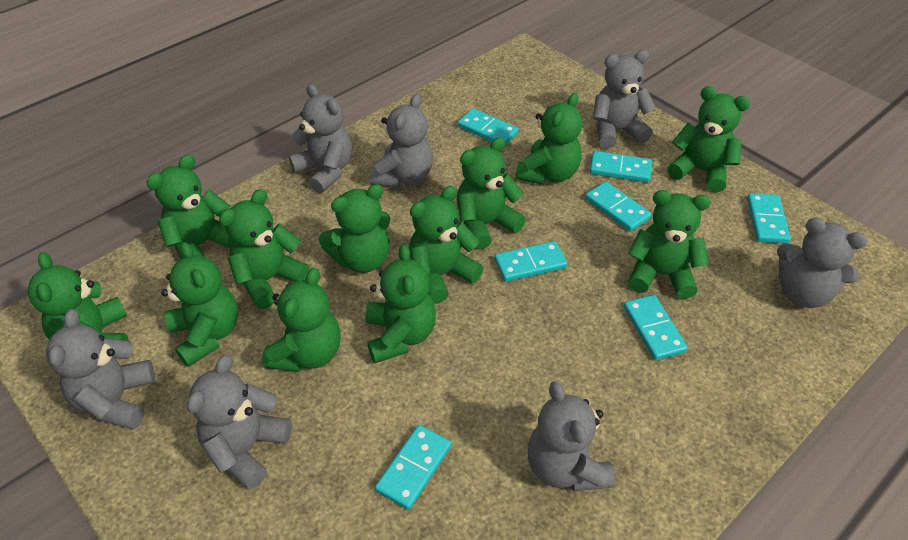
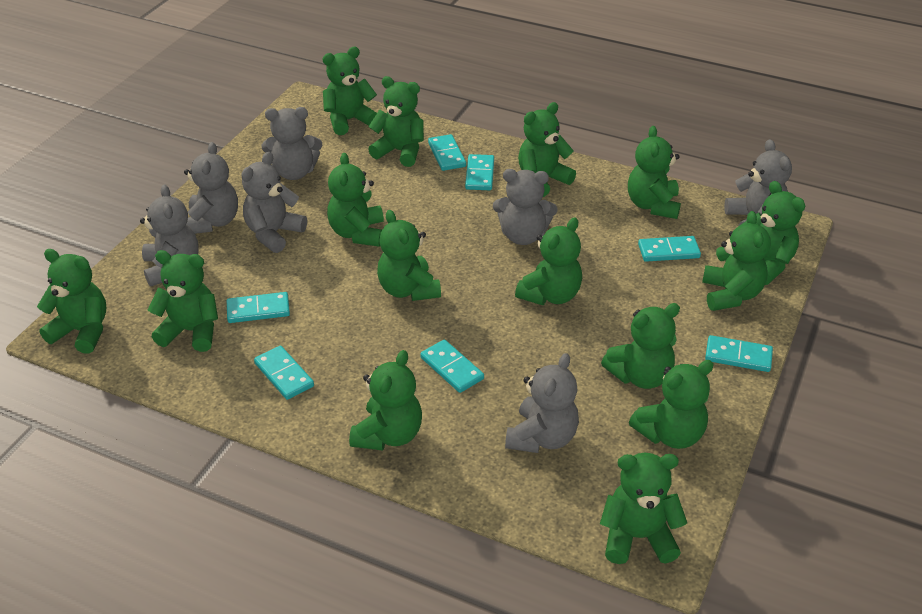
green teddy bear: 12 -> 15

